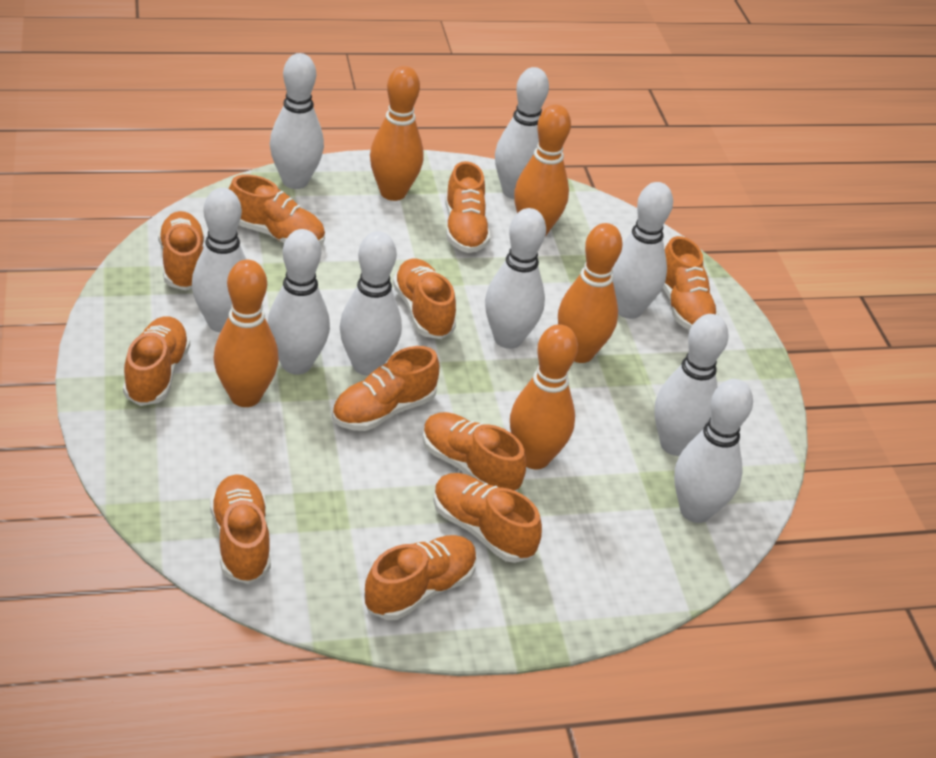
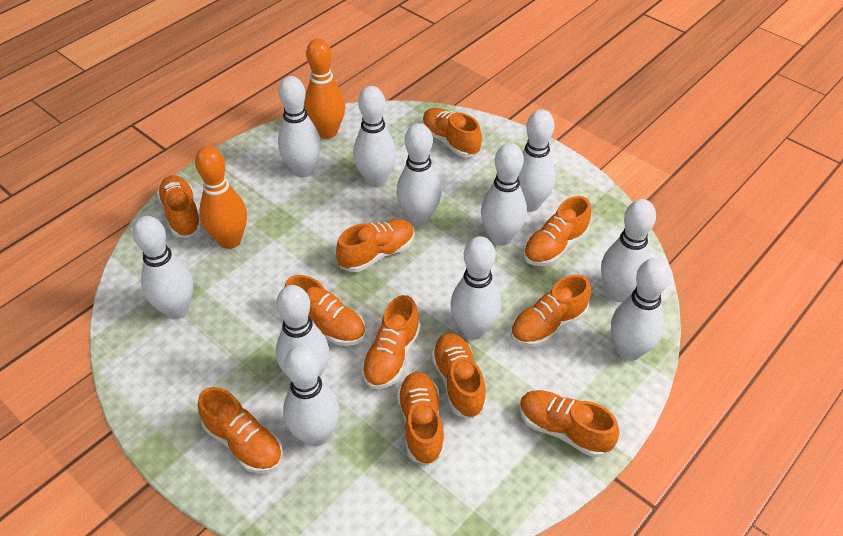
orange bowling pin: 5 -> 2
white bowling pin: 9 -> 11

